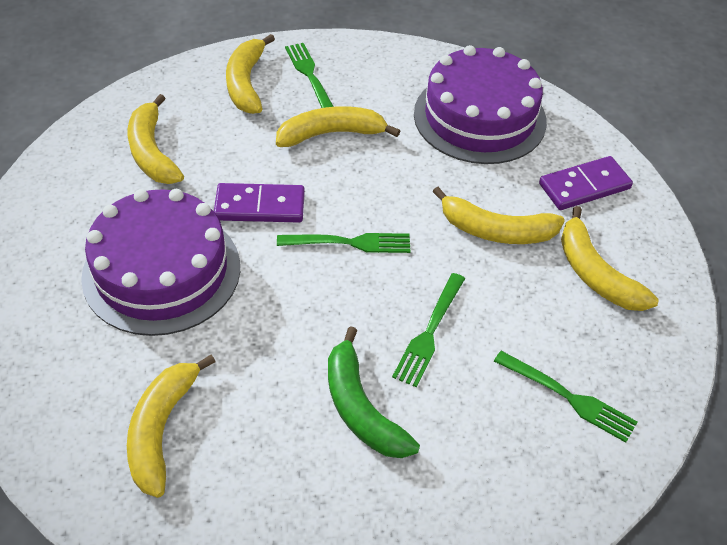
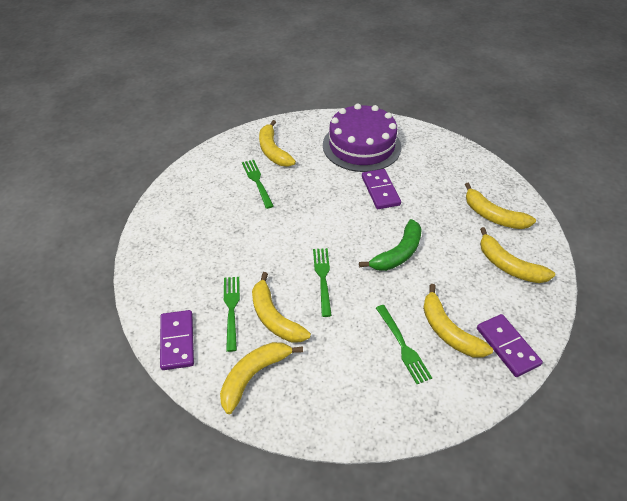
purple cake: 2 -> 1
purple domino: 2 -> 3

